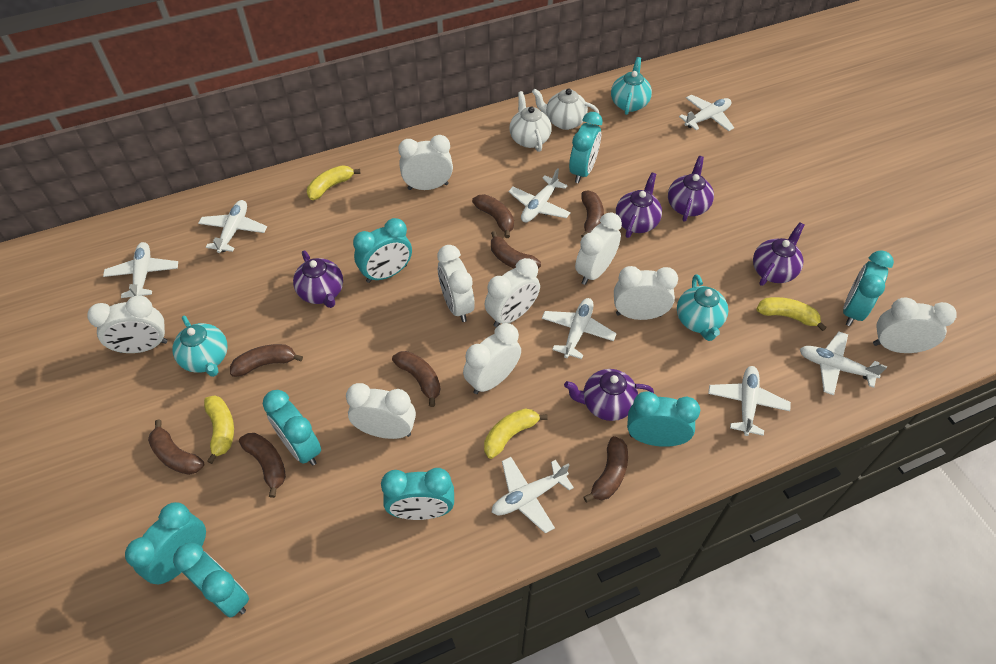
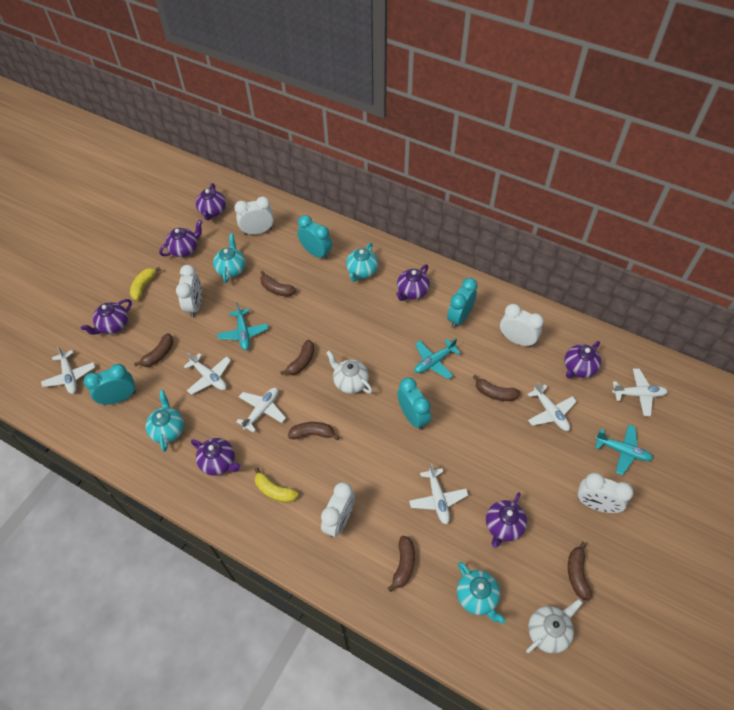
brown banana: 8 -> 7
purple teapot: 5 -> 7
turquoise clock: 8 -> 4
turquoise plane: 0 -> 3
turquoise teapot: 3 -> 4
white clock: 9 -> 5
white plane: 8 -> 6
yellow banana: 4 -> 2

